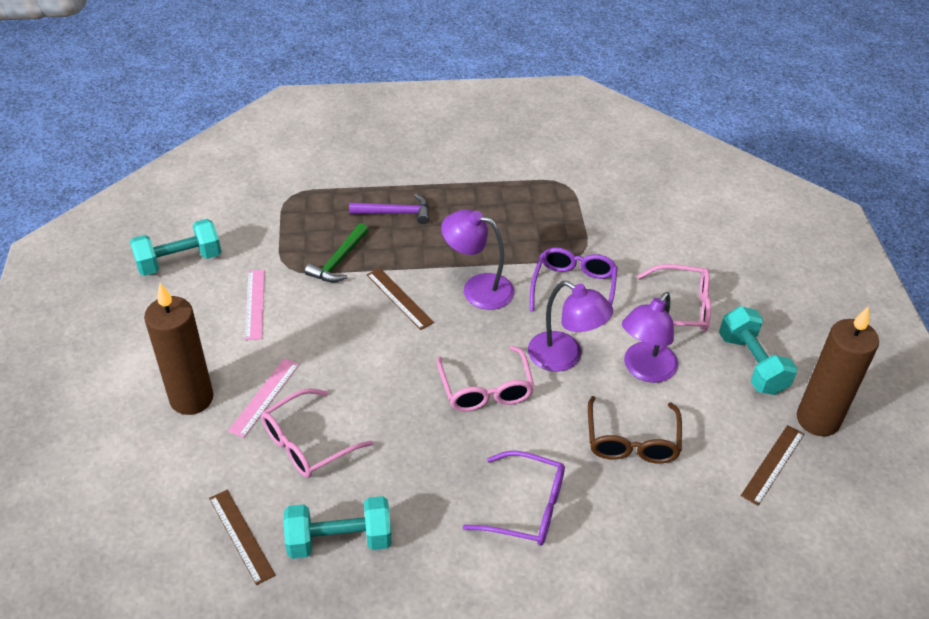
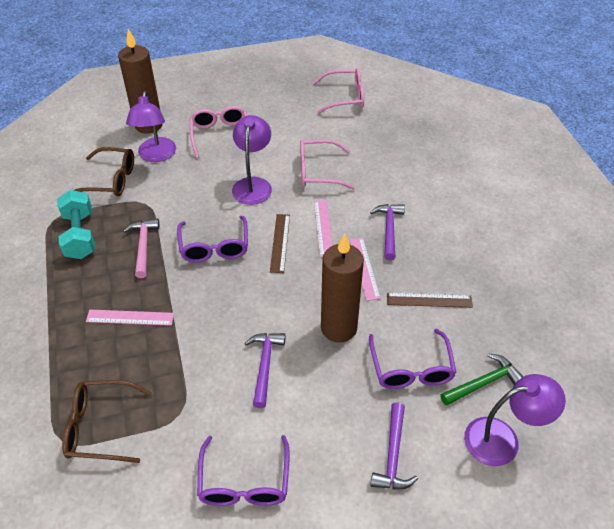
brown glasses: 1 -> 2
brown ruler: 3 -> 2
pink hammer: 0 -> 1
pink ruler: 2 -> 3
purple glasses: 2 -> 3
purple hammer: 1 -> 3
turquoise dumbbell: 3 -> 1

